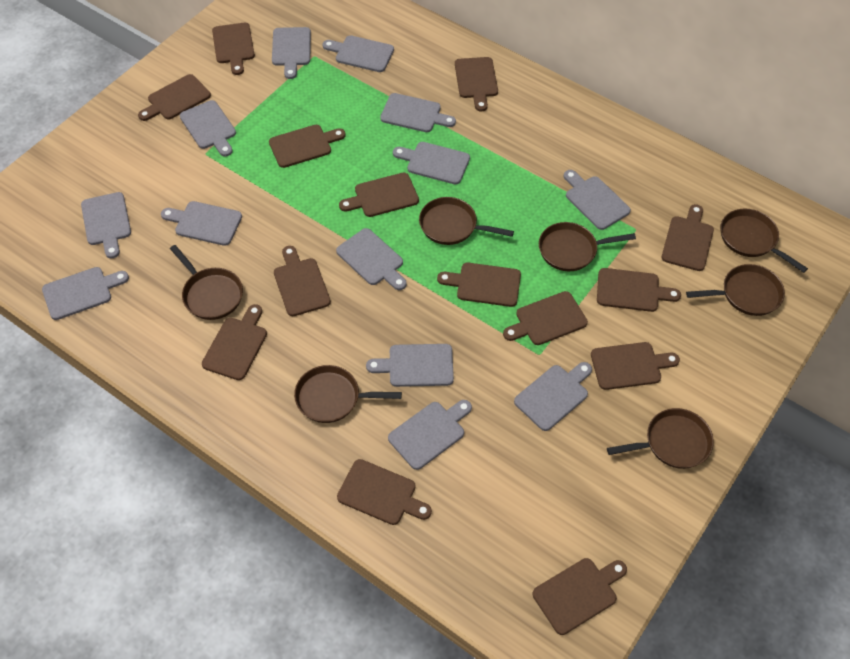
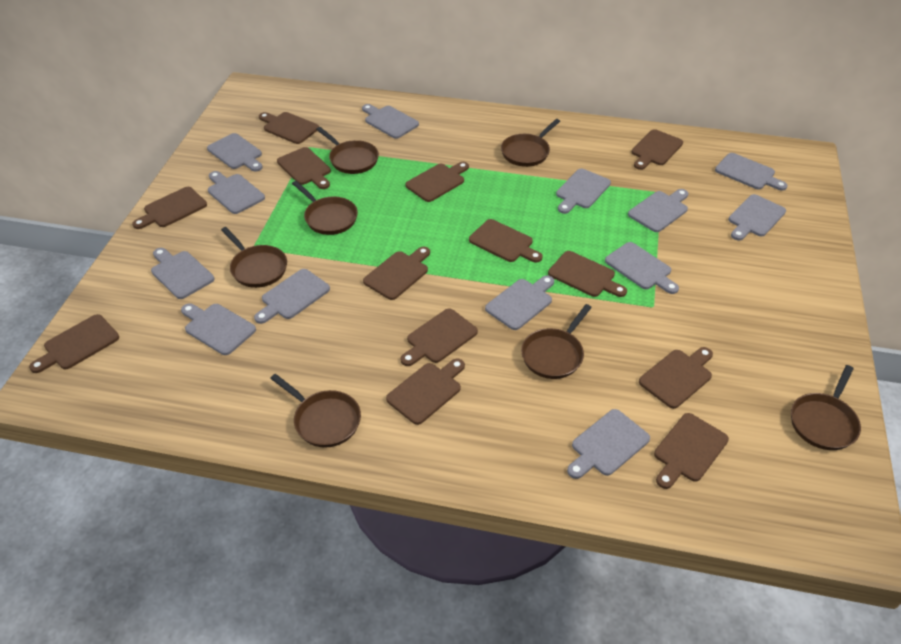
brown cutting board: 14 -> 13

